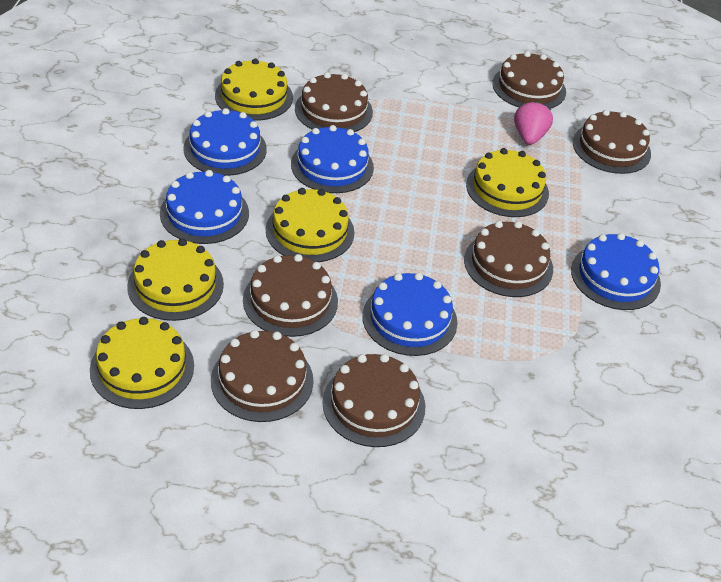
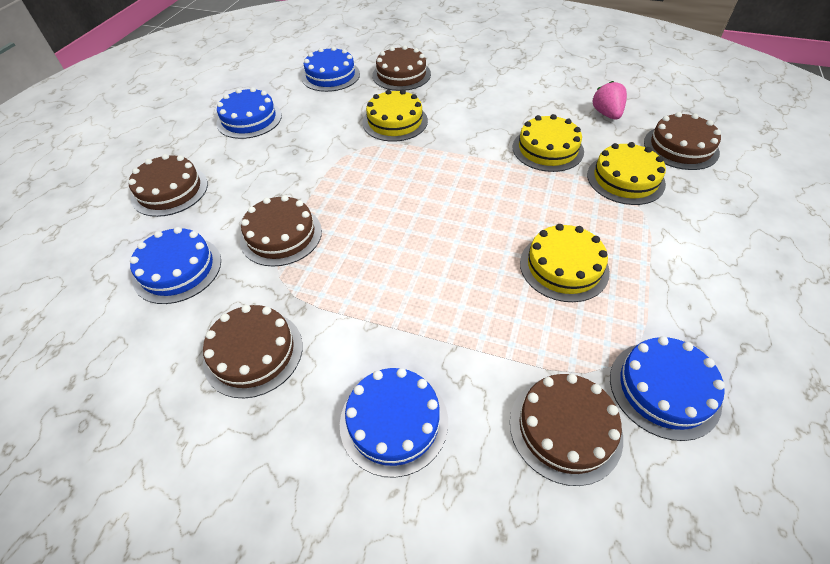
brown cake: 7 -> 6
yellow cake: 5 -> 4

